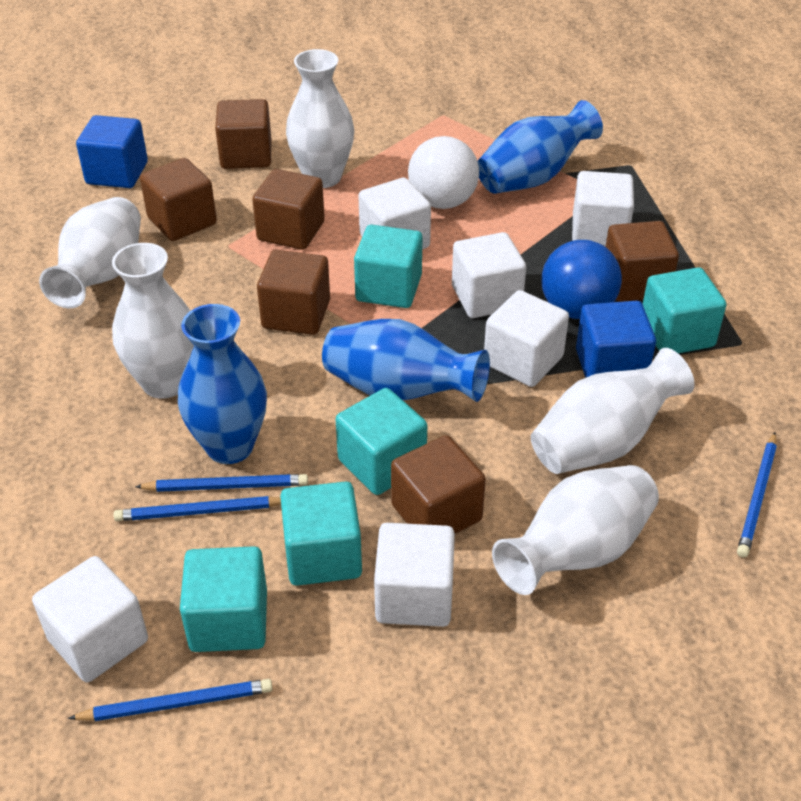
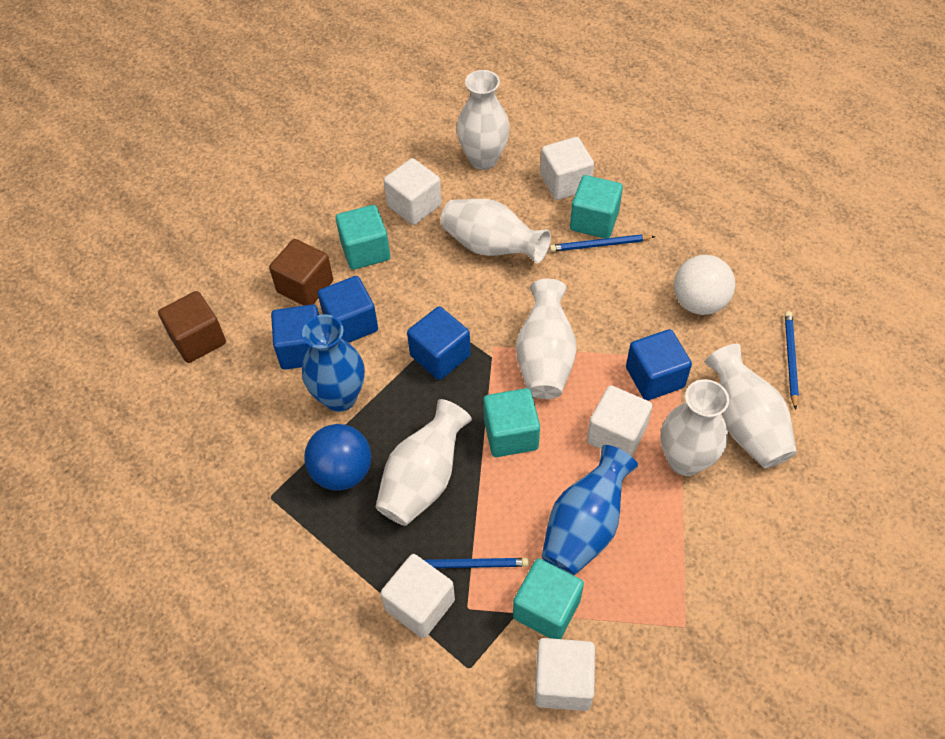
blue cube: 2 -> 4
blue pencil: 4 -> 3
blue vase: 3 -> 2
brown cube: 6 -> 2
turquoise cube: 5 -> 4
white cube: 6 -> 5
white vase: 5 -> 6

